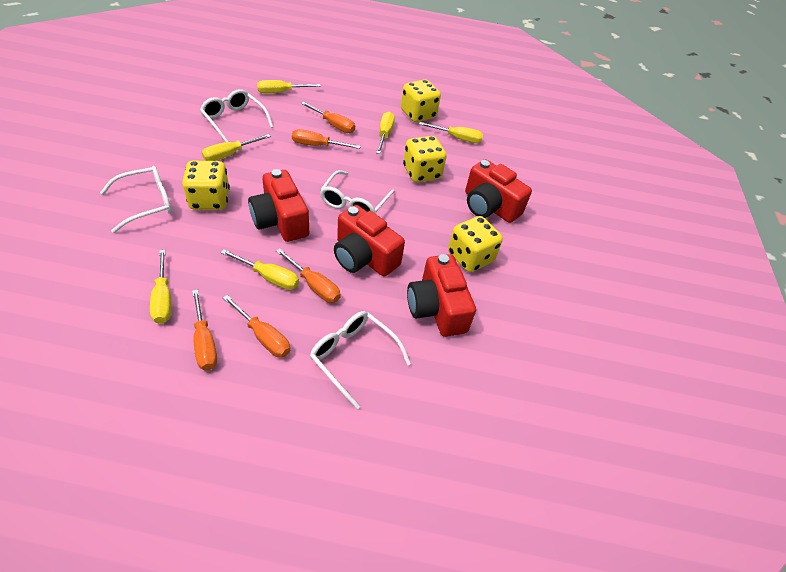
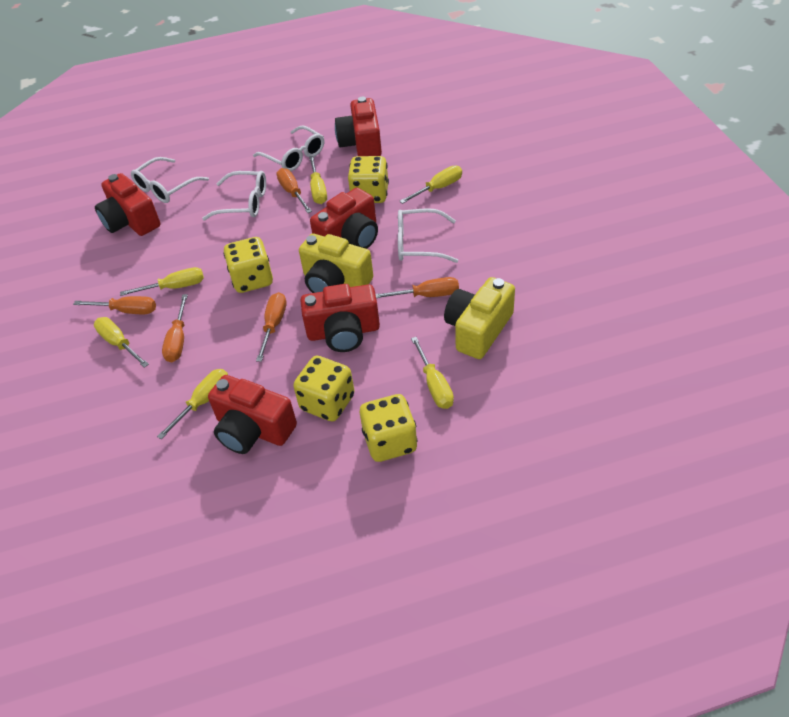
red camera: 4 -> 5
yellow camera: 0 -> 2

